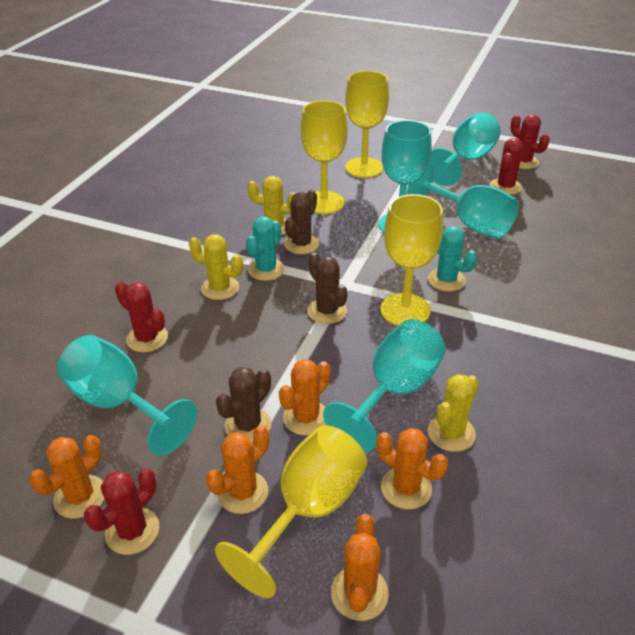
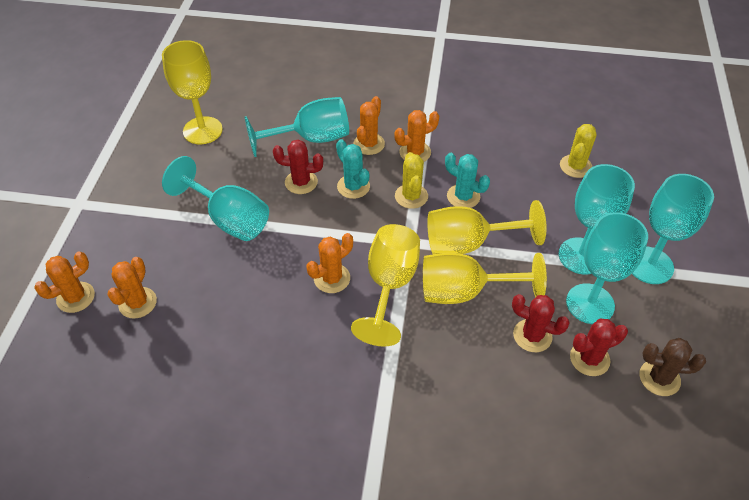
brown cactus: 3 -> 1
red cactus: 4 -> 3
yellow cactus: 3 -> 2

